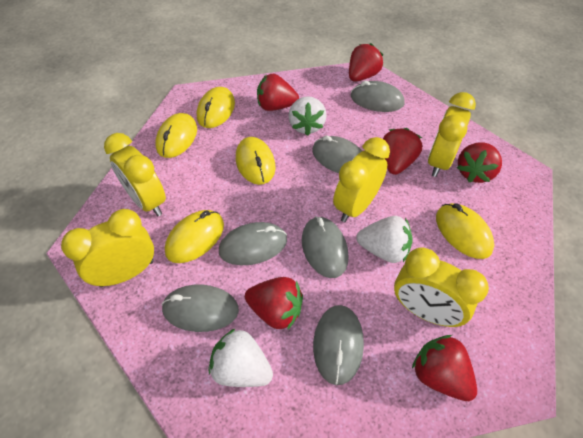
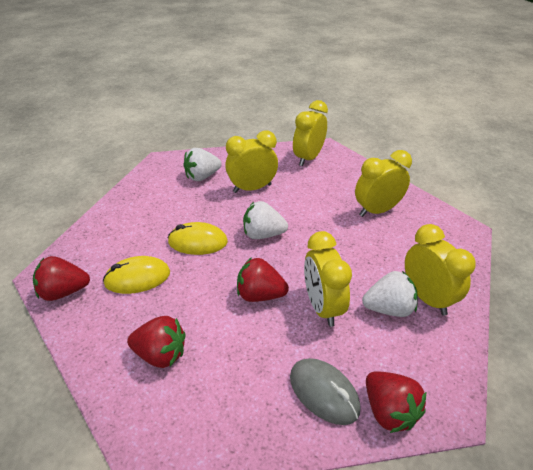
grey mouse: 6 -> 1
red strawberry: 6 -> 4
yellow mouse: 5 -> 2

